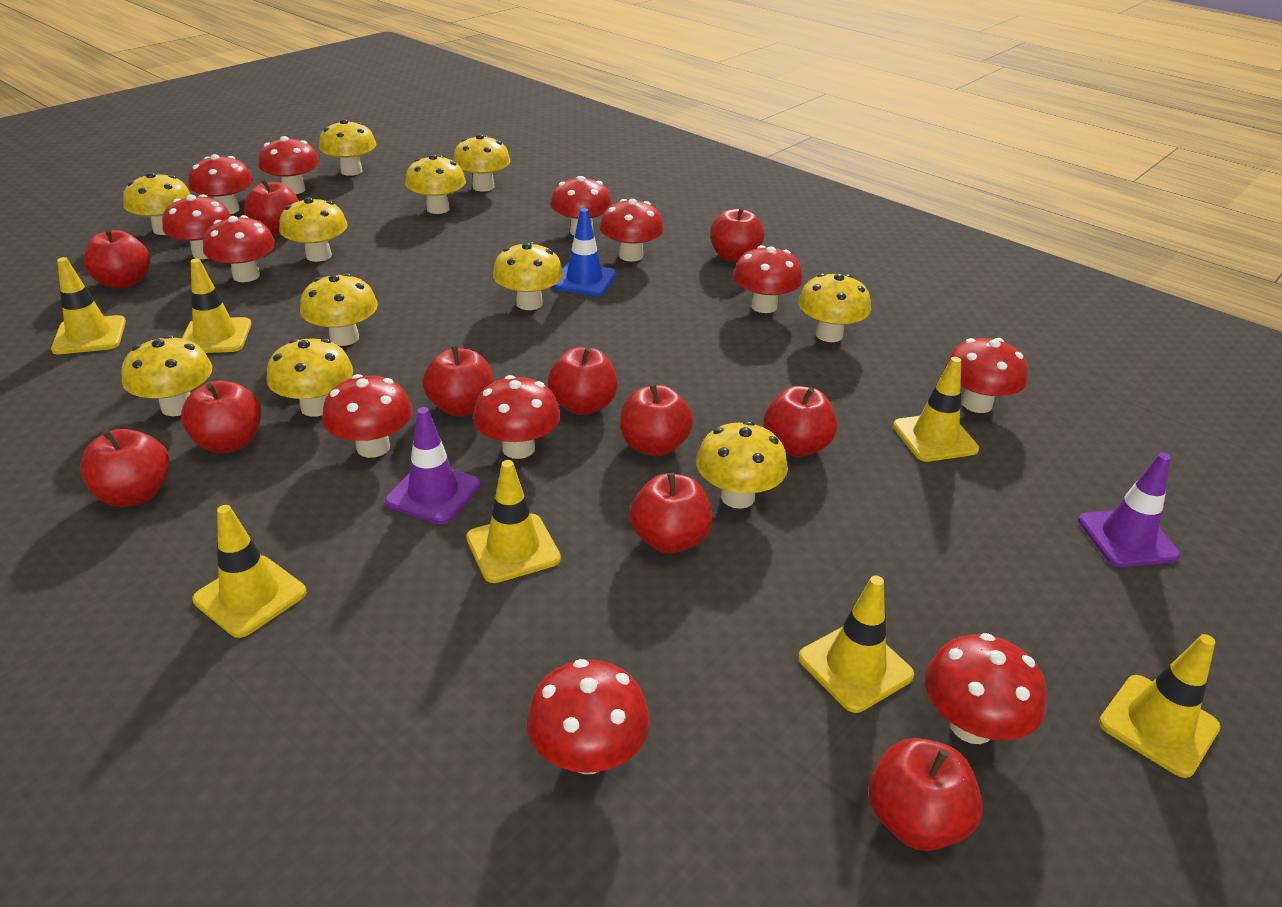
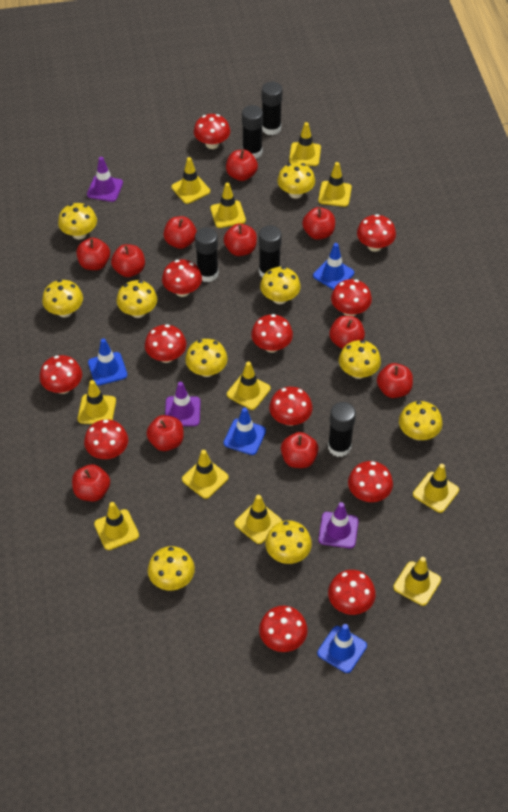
black glue stick: 0 -> 5
blue traffic cone: 1 -> 4
purple traffic cone: 2 -> 3
yellow mushroom: 11 -> 10
yellow traffic cone: 7 -> 11

